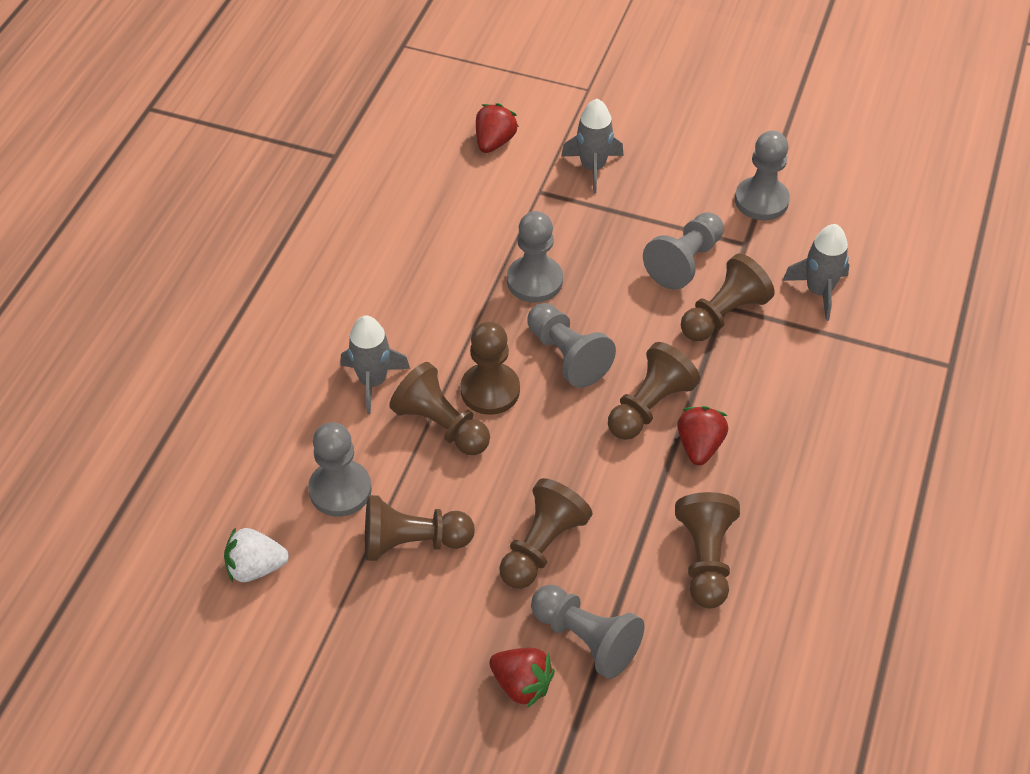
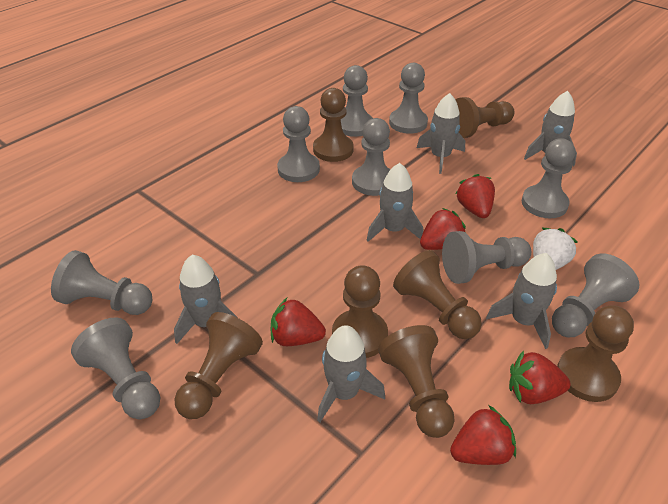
grey pawn: 6 -> 9
grey rocket: 3 -> 6
red strawberry: 3 -> 5

